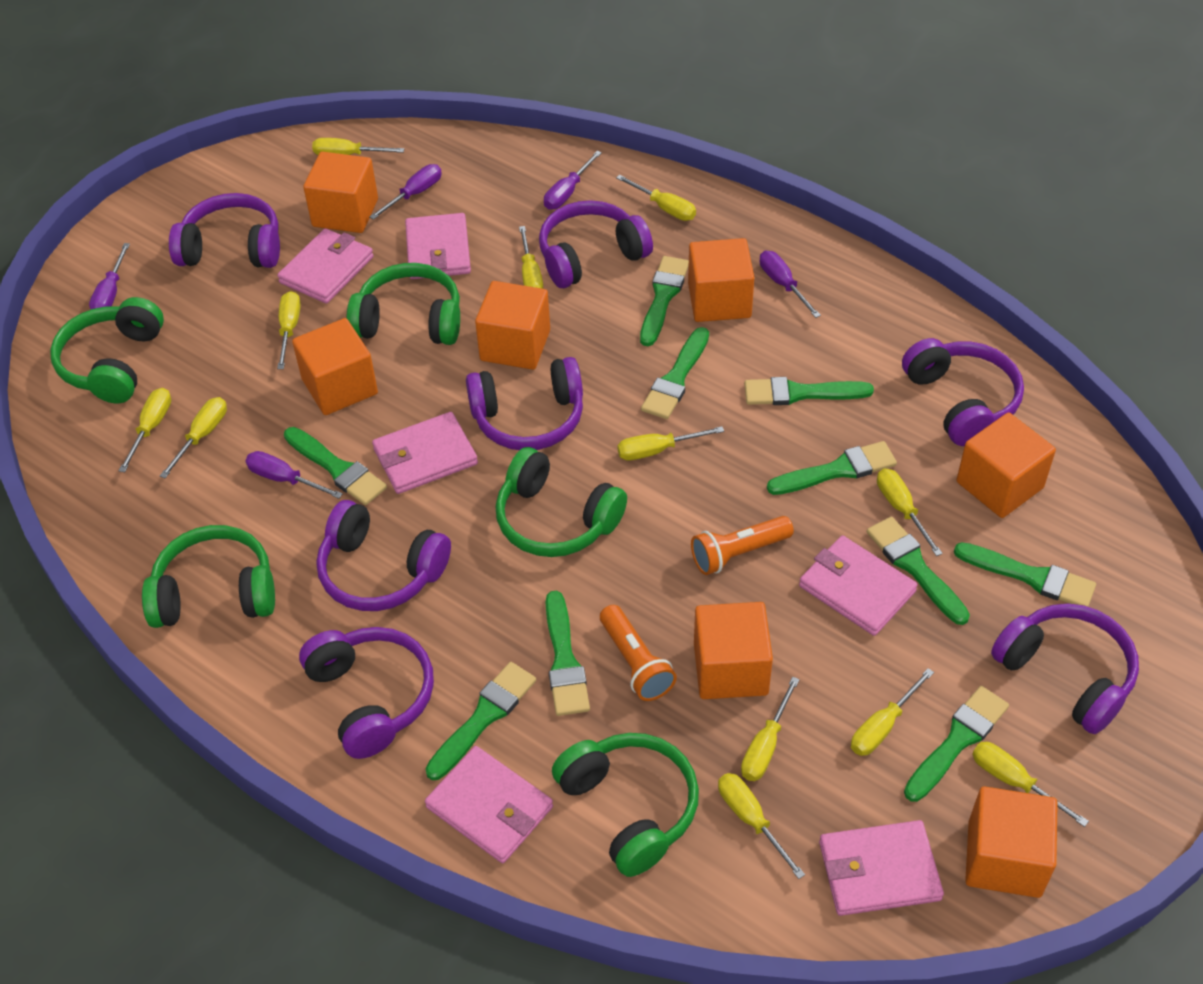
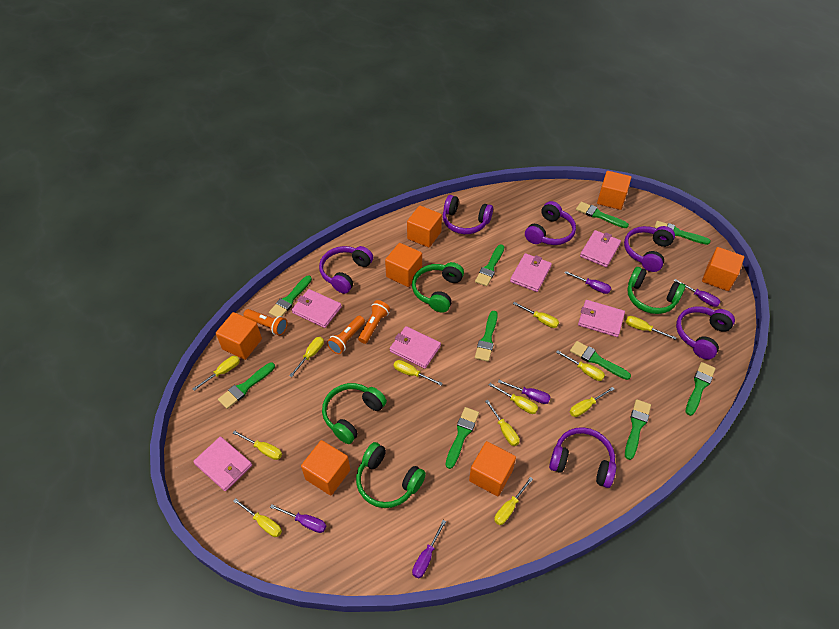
green headphones: 5 -> 4
orange flashlight: 2 -> 3
purple headphones: 7 -> 6

